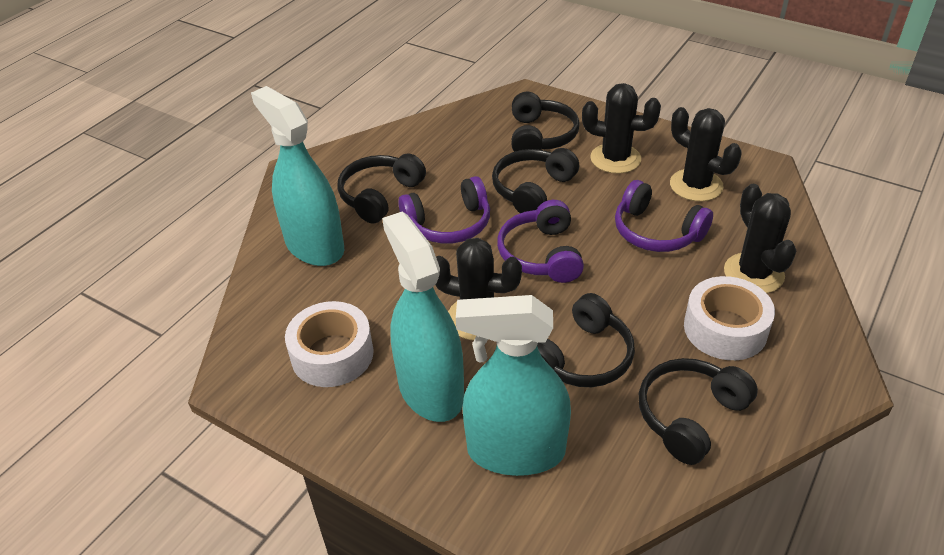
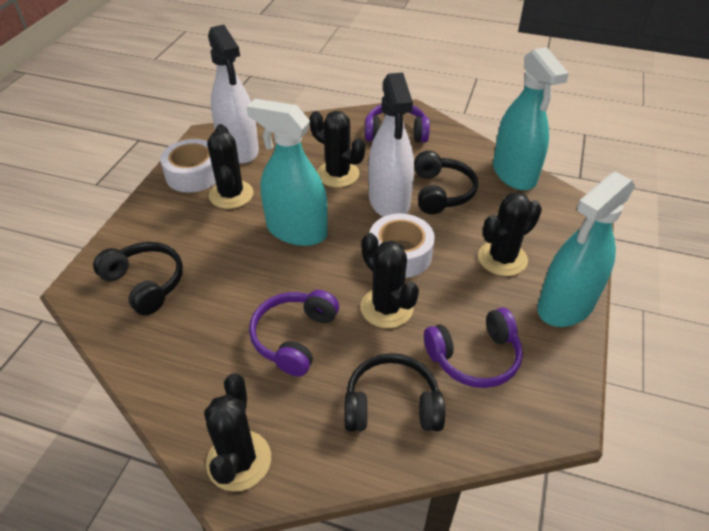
black cactus: 4 -> 5
black headphones: 5 -> 3
white spray bottle: 0 -> 2

